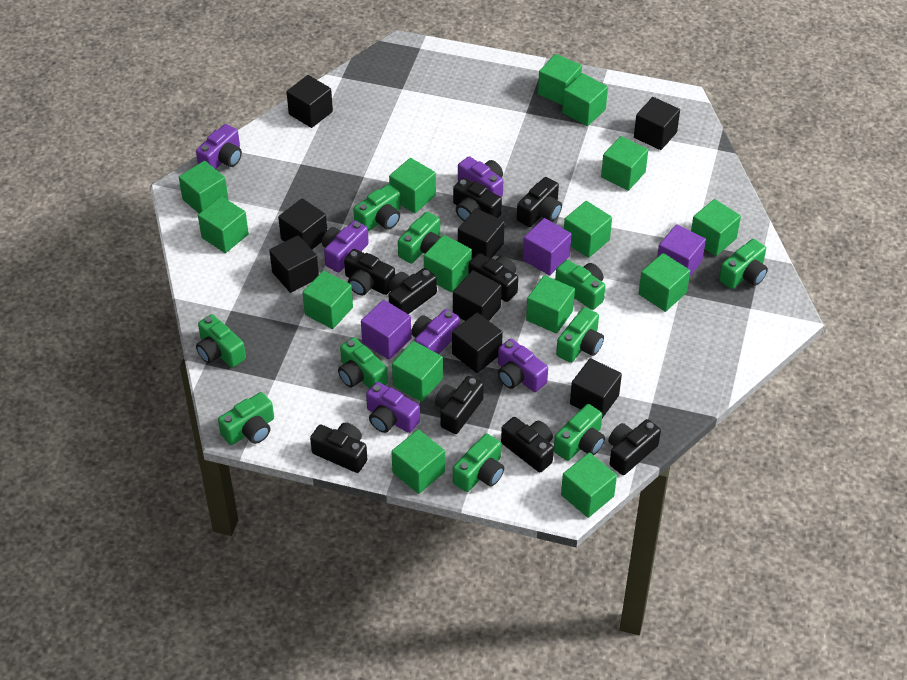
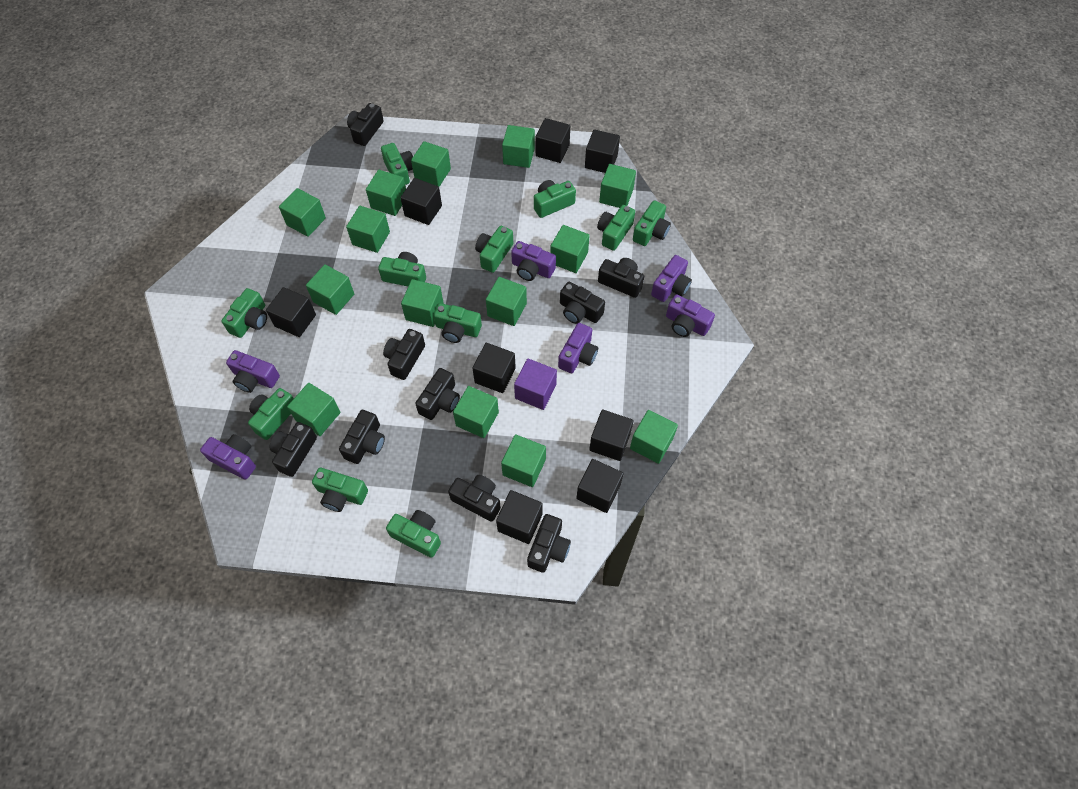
green camera: 10 -> 11
green cube: 15 -> 14
purple cube: 3 -> 1

